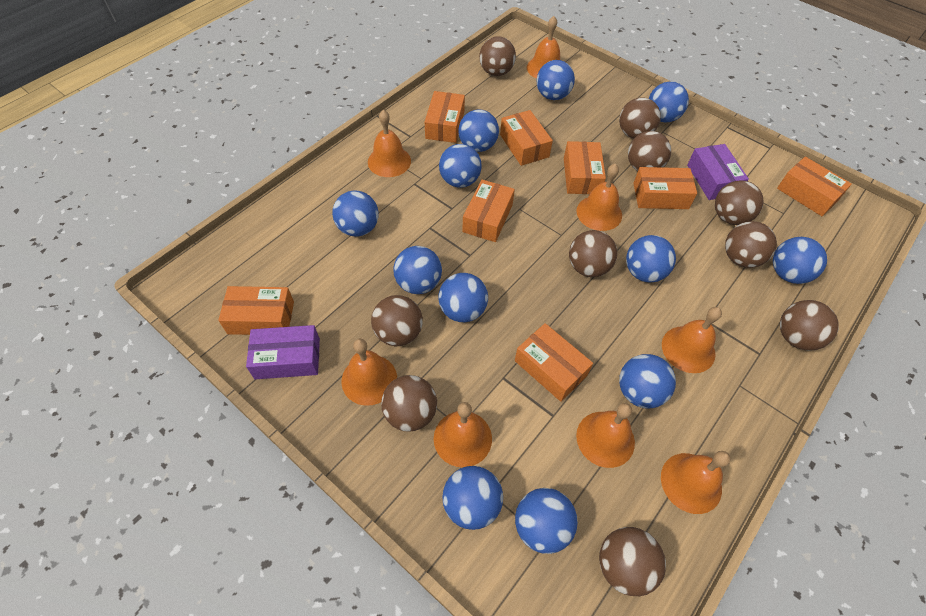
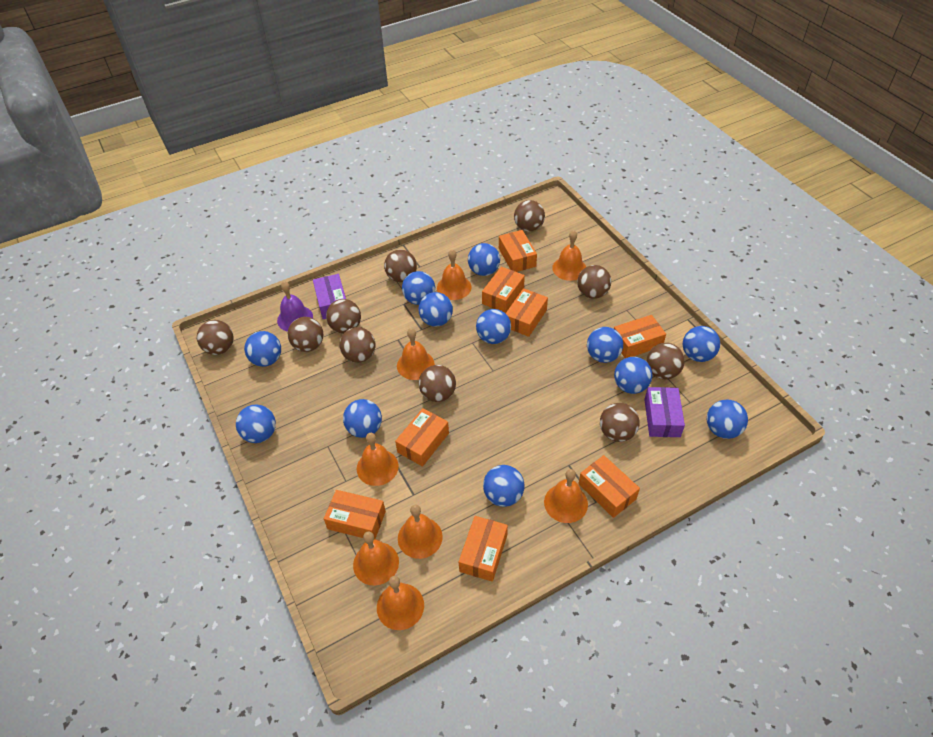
purple bell: 0 -> 1

